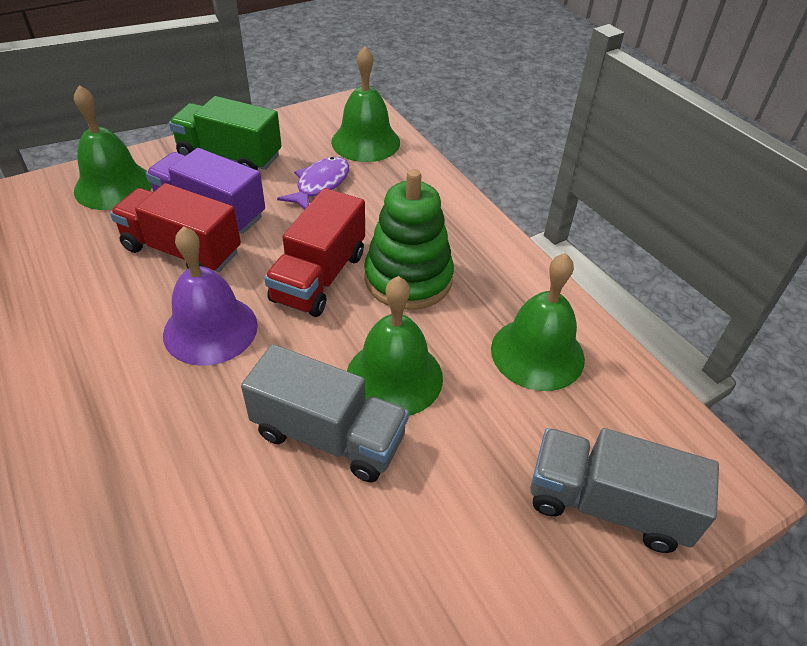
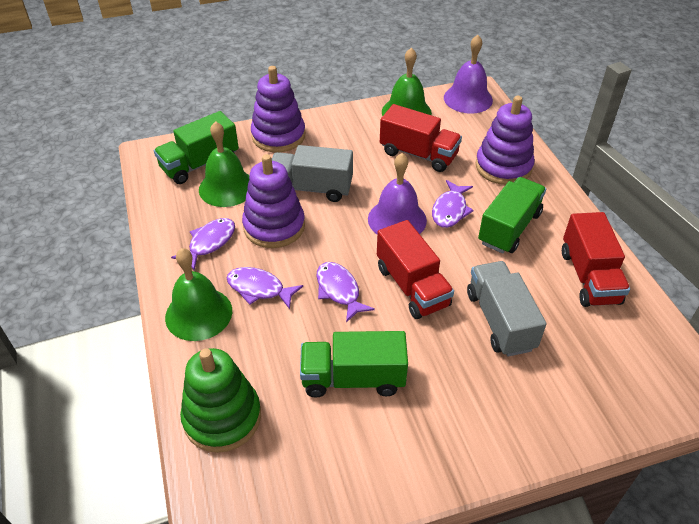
green bell: 4 -> 3
green truck: 1 -> 3
purple bell: 1 -> 2
purple fish: 1 -> 4
purple stacking toy: 0 -> 3
purple truck: 1 -> 0
red truck: 2 -> 3

